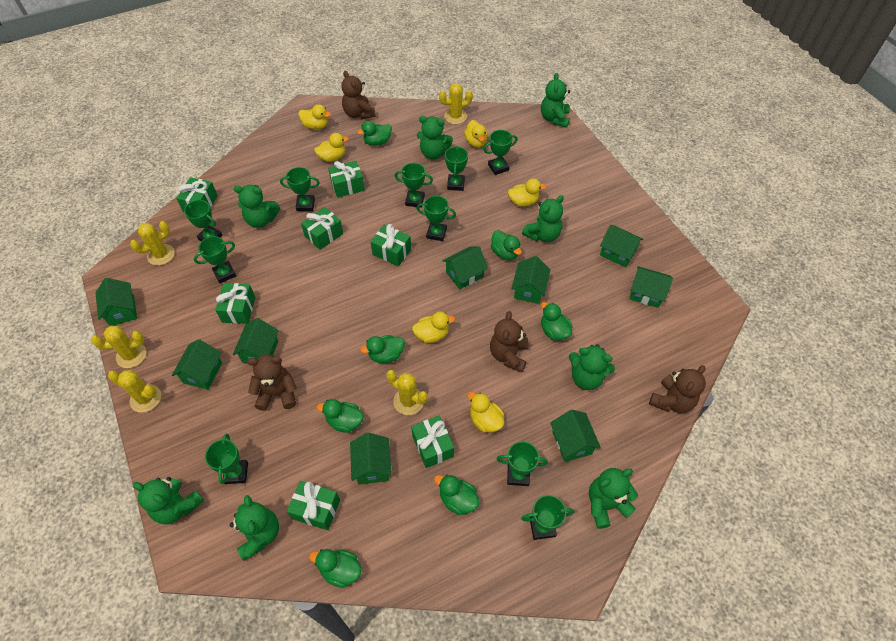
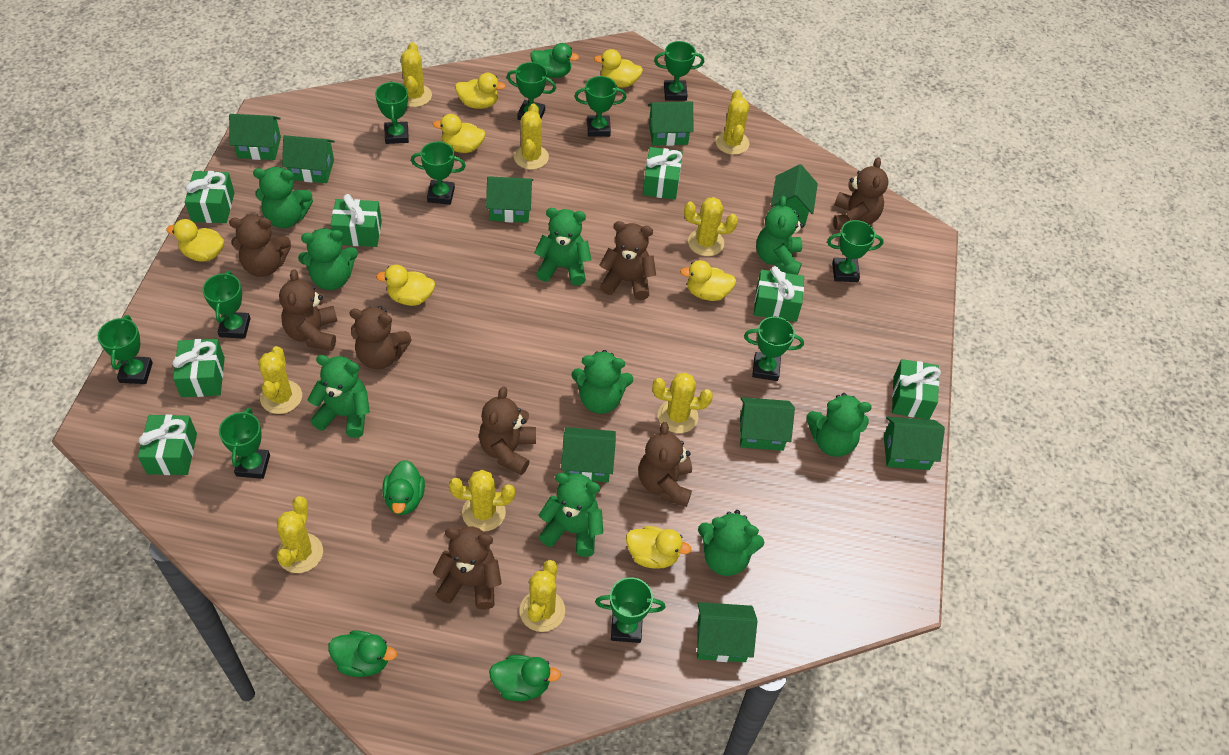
brown teddy bear: 4 -> 8
green duck: 7 -> 4
green teddy bear: 8 -> 9
green trophy: 10 -> 11
yellow cactus: 5 -> 9
yellow duck: 6 -> 7

